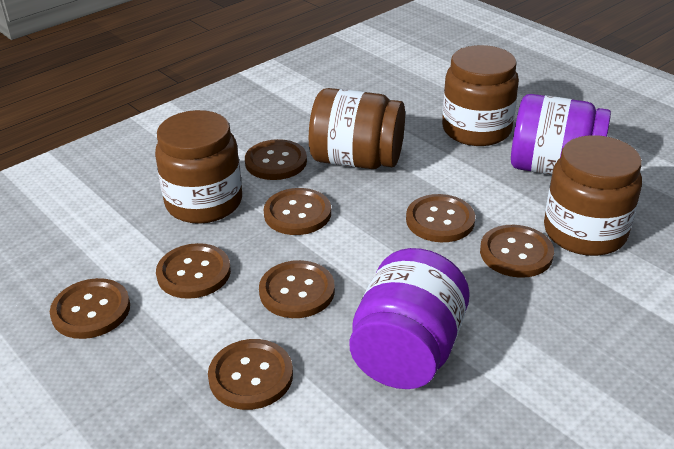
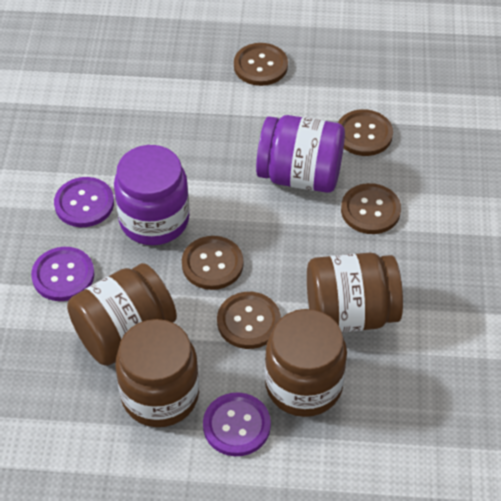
brown button: 8 -> 5
purple button: 0 -> 3

